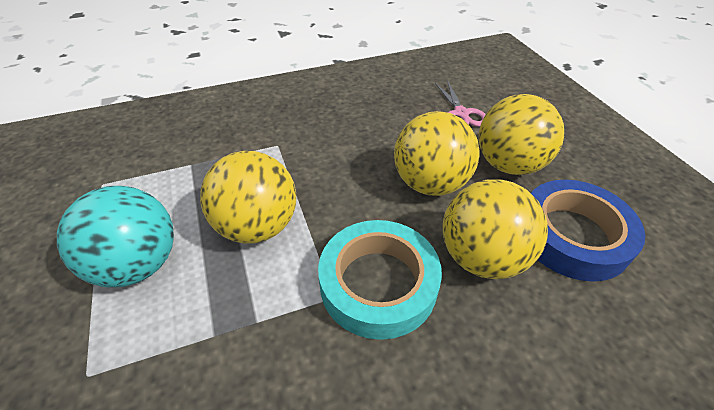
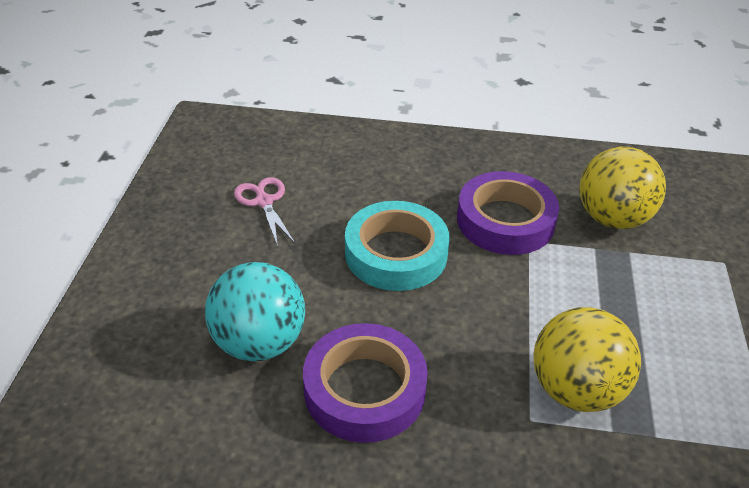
blue tape: 1 -> 0
purple tape: 0 -> 2
yellow ball: 4 -> 2

